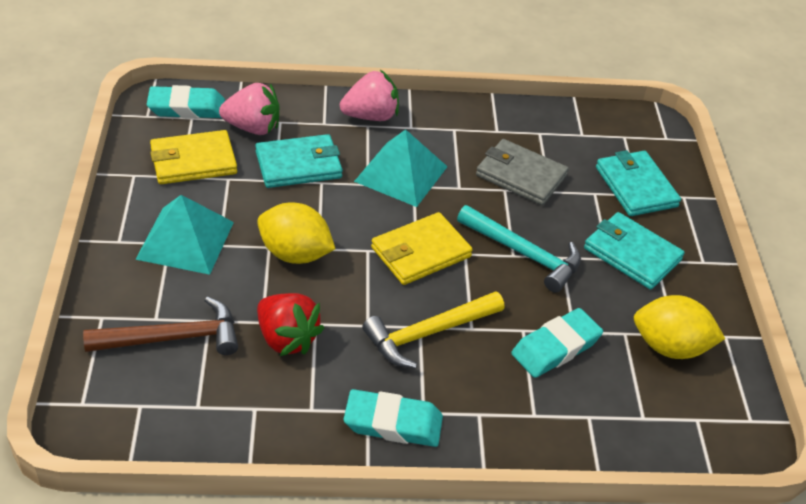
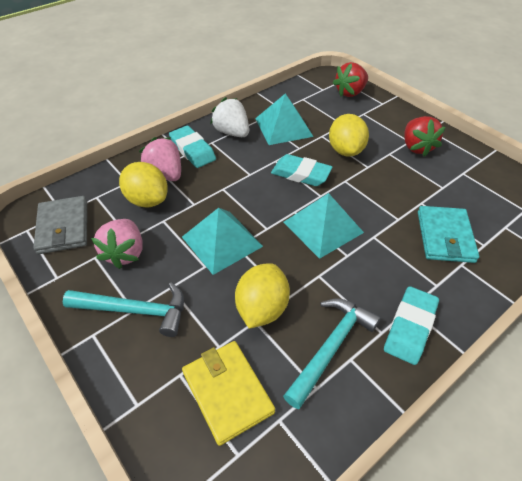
brown hammer: 1 -> 0
red strawberry: 1 -> 2
turquoise hammer: 1 -> 2
turquoise pyramid: 2 -> 3
turquoise wallet: 3 -> 1
white strawberry: 0 -> 1
yellow hammer: 1 -> 0
yellow lemon: 2 -> 3
yellow wallet: 2 -> 1

